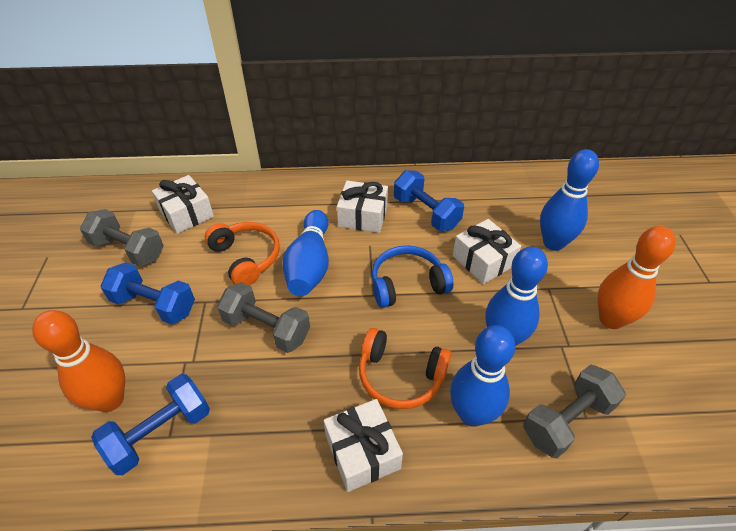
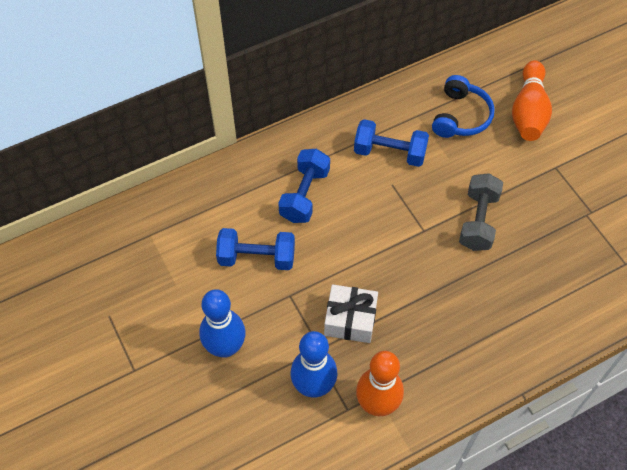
blue bowling pin: 4 -> 2
grey dumbbell: 3 -> 1
orange headphones: 2 -> 0
white gift: 4 -> 1

